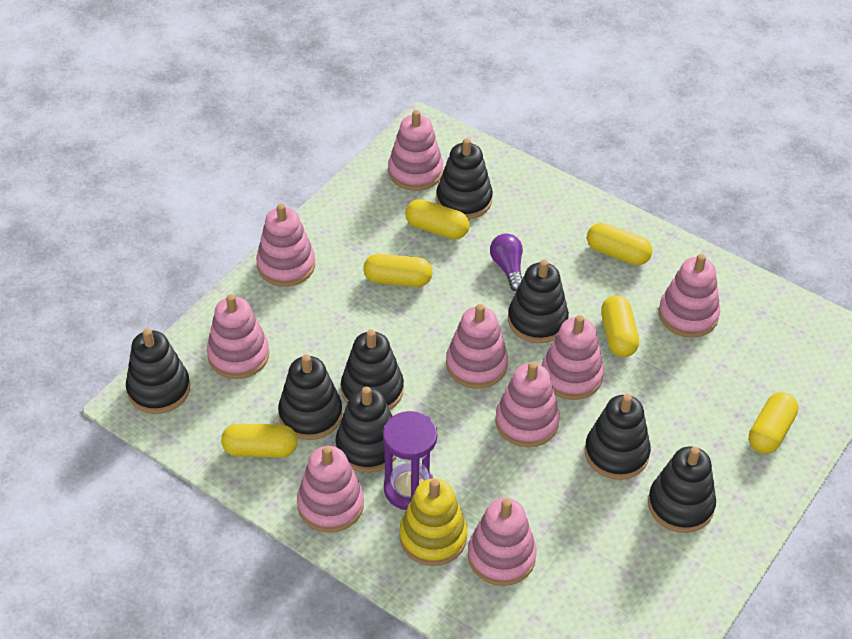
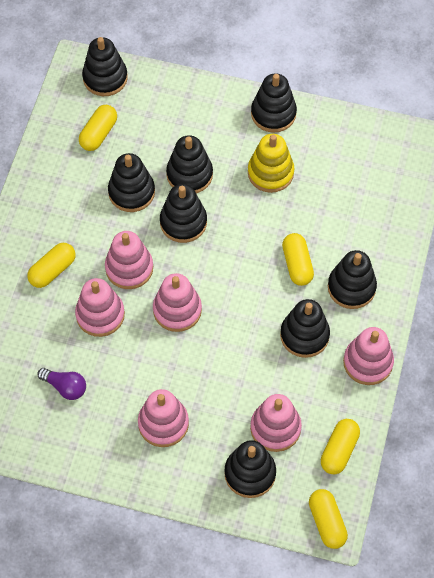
pink stacking toy: 9 -> 6
purple hourglass: 1 -> 0
yellow capsule: 6 -> 5

